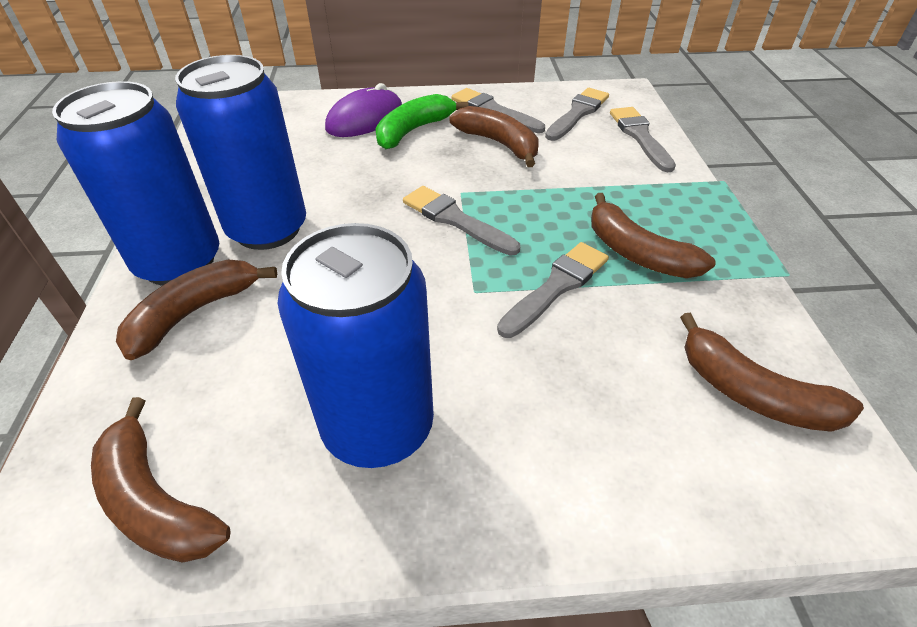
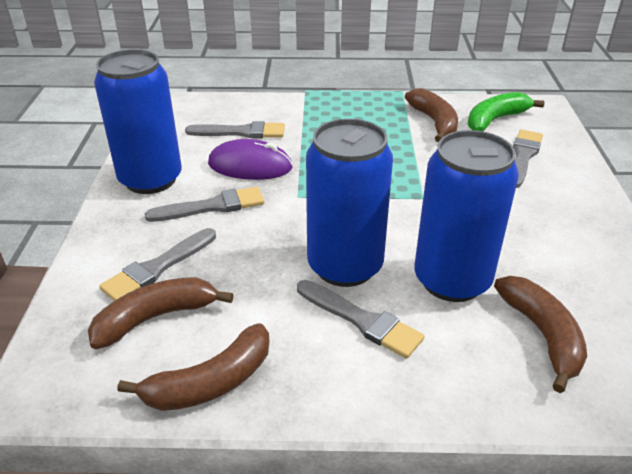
brown banana: 5 -> 4

